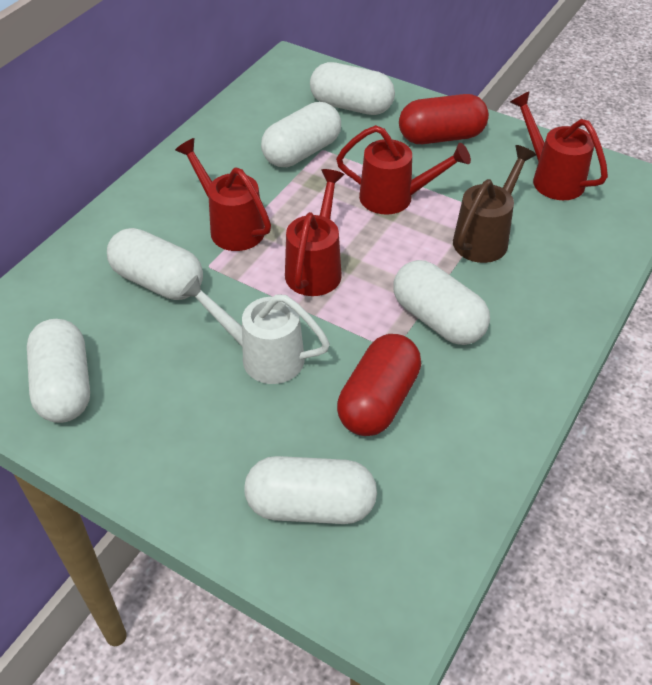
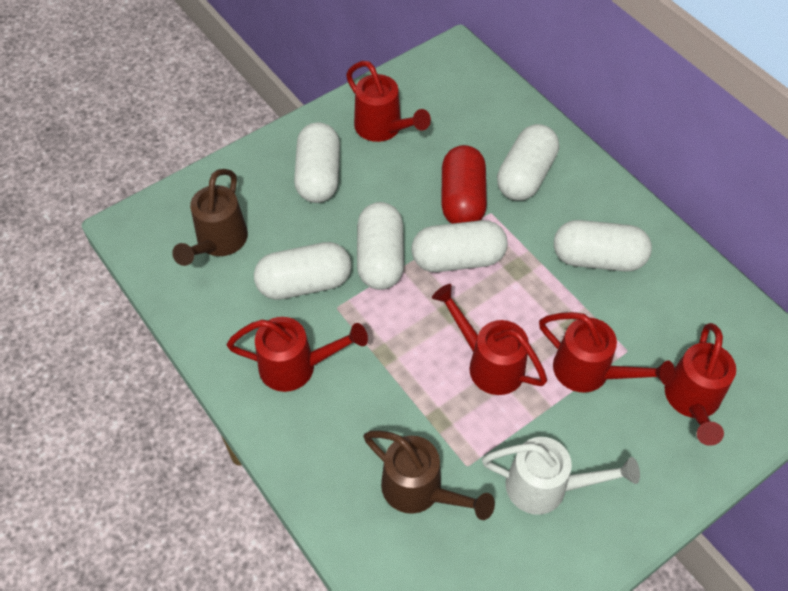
brown watering can: 1 -> 2
red capsule: 2 -> 1
red watering can: 4 -> 5

